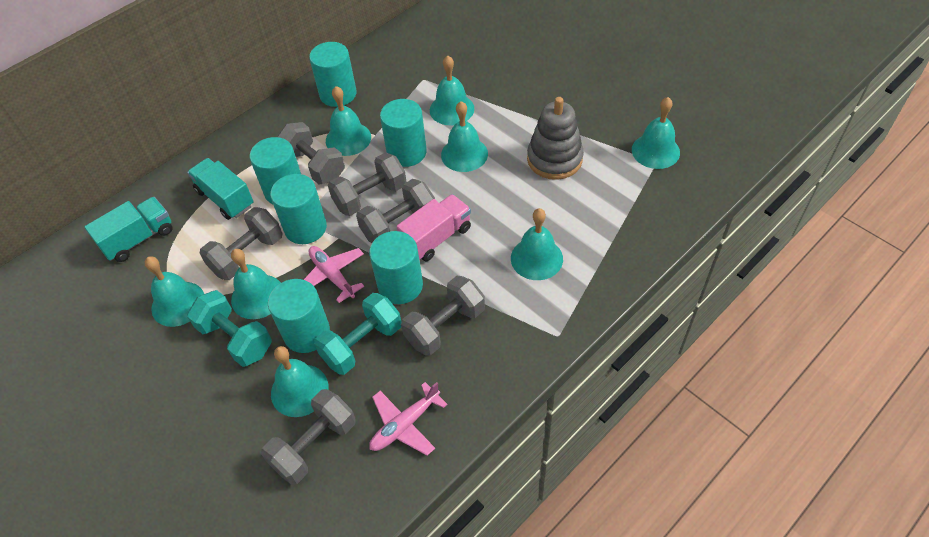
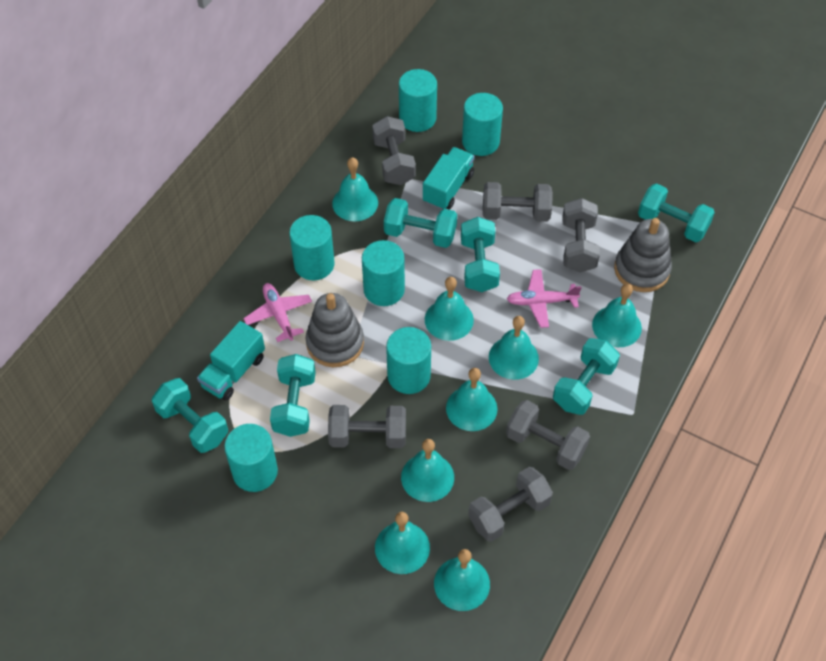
grey stacking toy: 1 -> 2
pink truck: 1 -> 0
turquoise dumbbell: 2 -> 6

